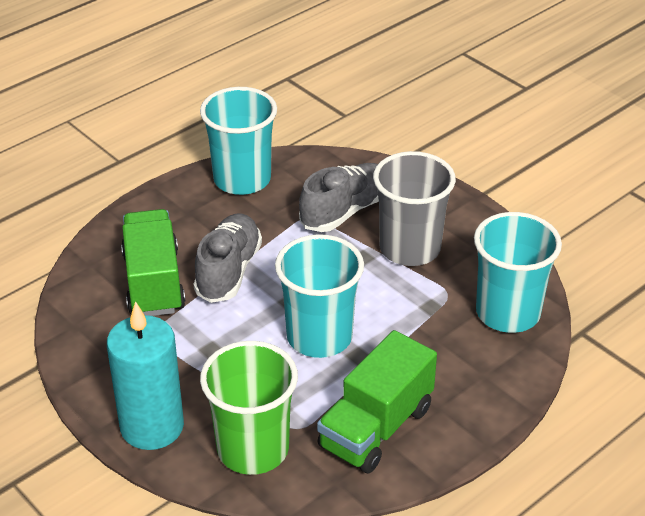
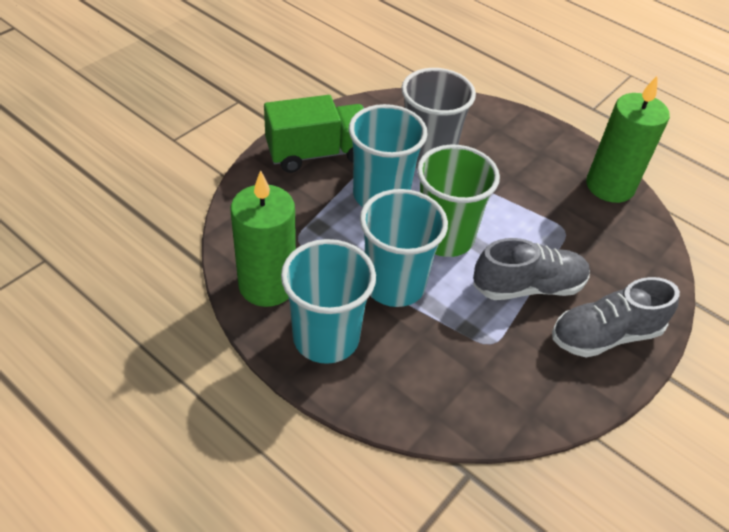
green candle: 0 -> 2
green truck: 2 -> 1
turquoise candle: 1 -> 0

